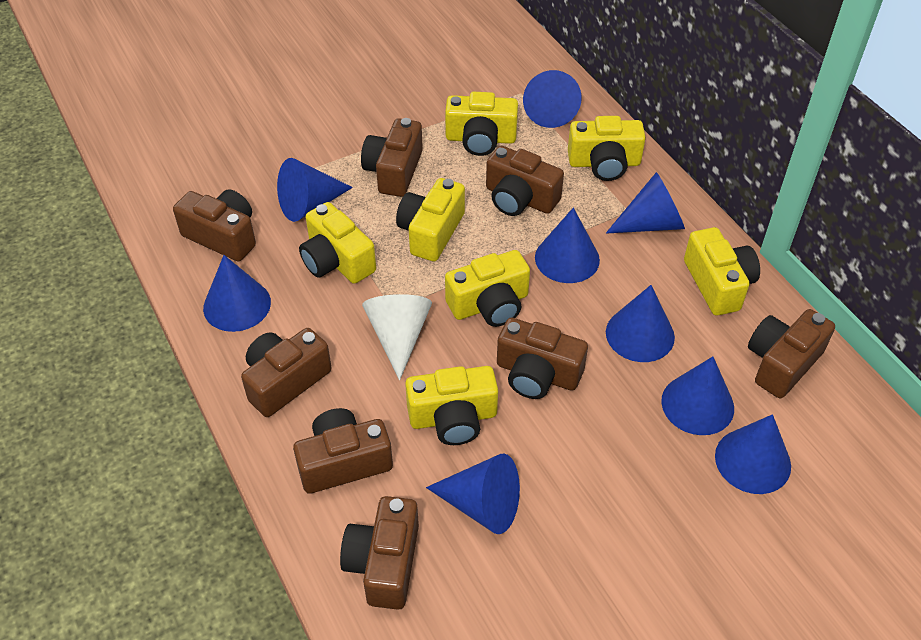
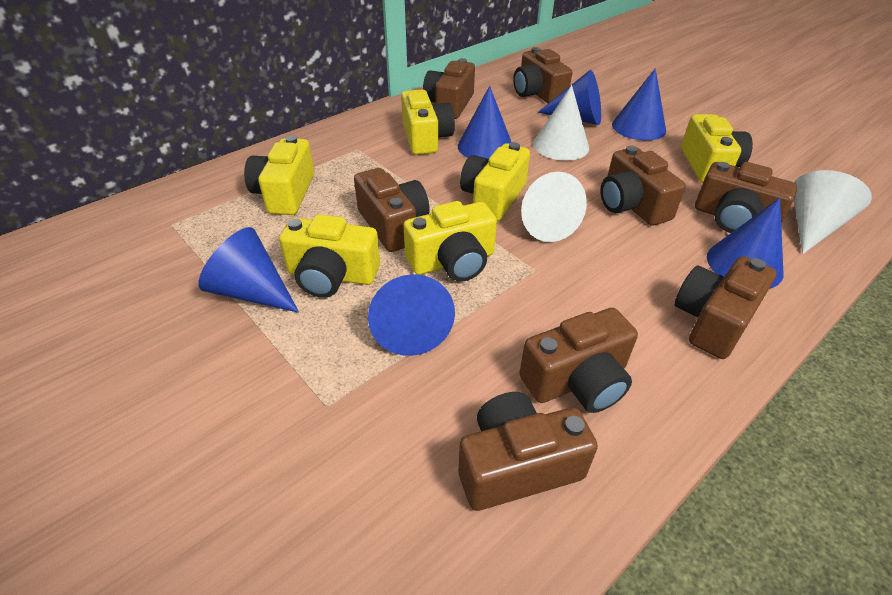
blue cone: 9 -> 6
white cone: 1 -> 3
yellow camera: 7 -> 6

